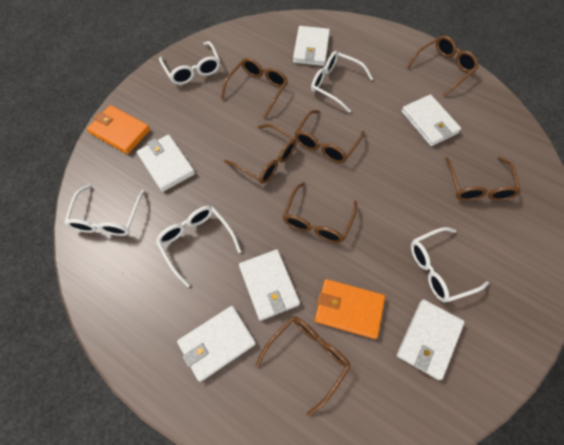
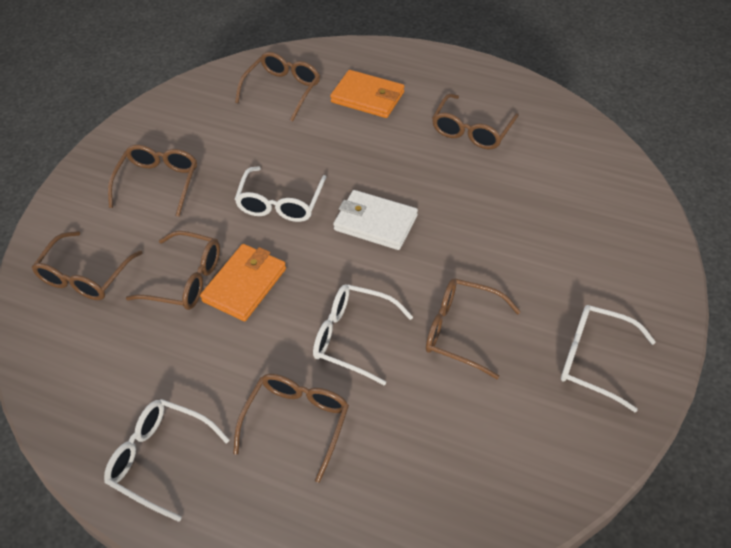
white glasses: 5 -> 4
white wallet: 6 -> 1

